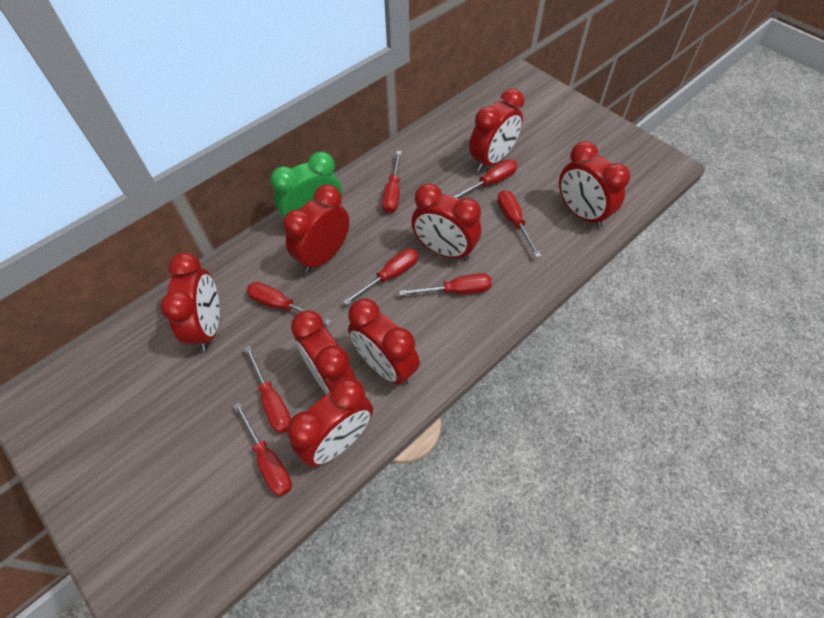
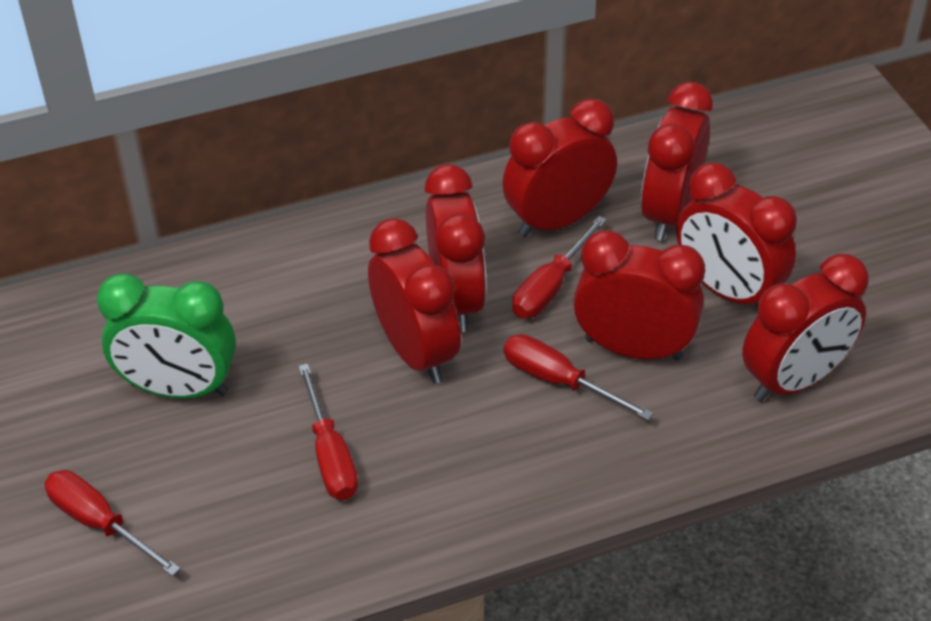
red clock: 8 -> 7
red screwdriver: 8 -> 4

